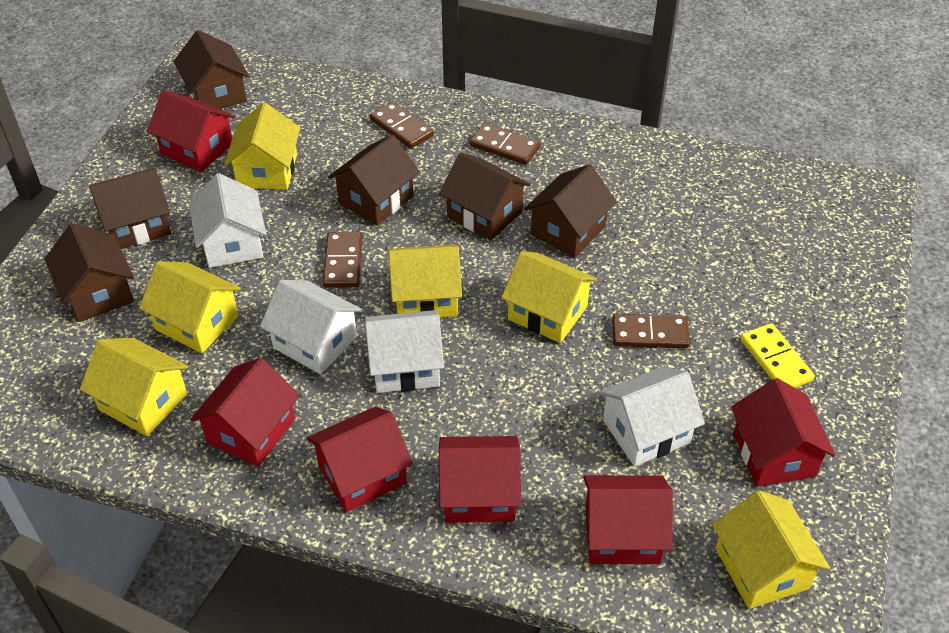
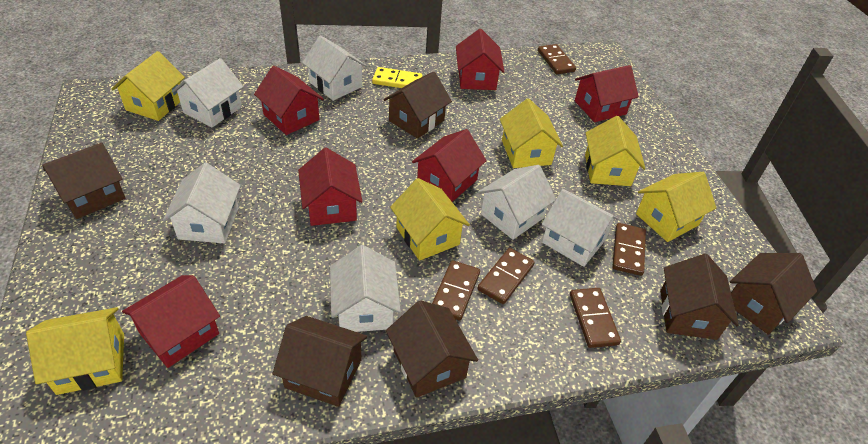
brown domino: 4 -> 5
white house: 4 -> 6

